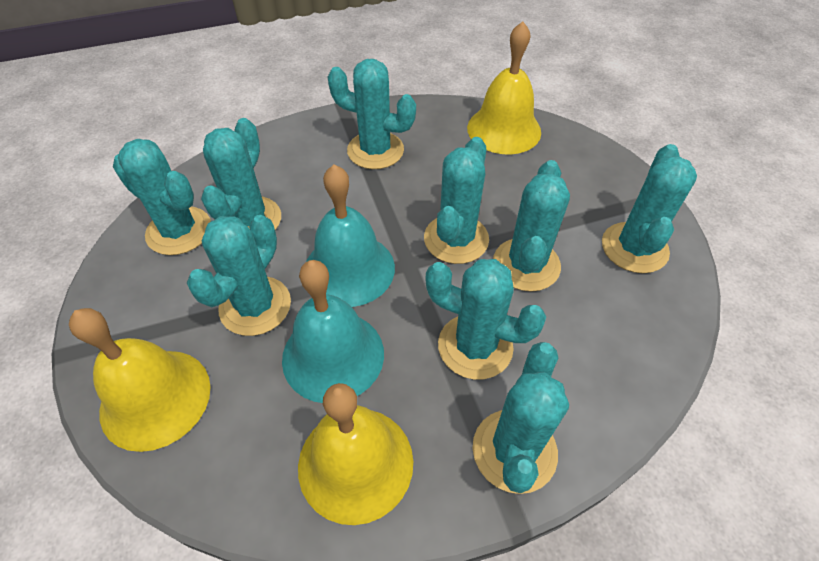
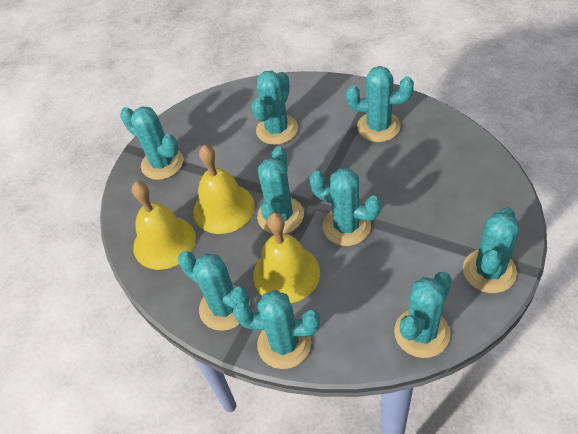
turquoise bell: 2 -> 0

